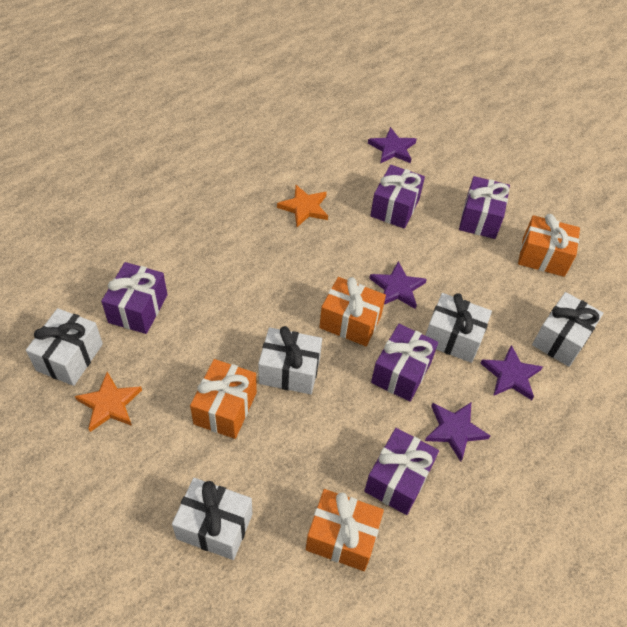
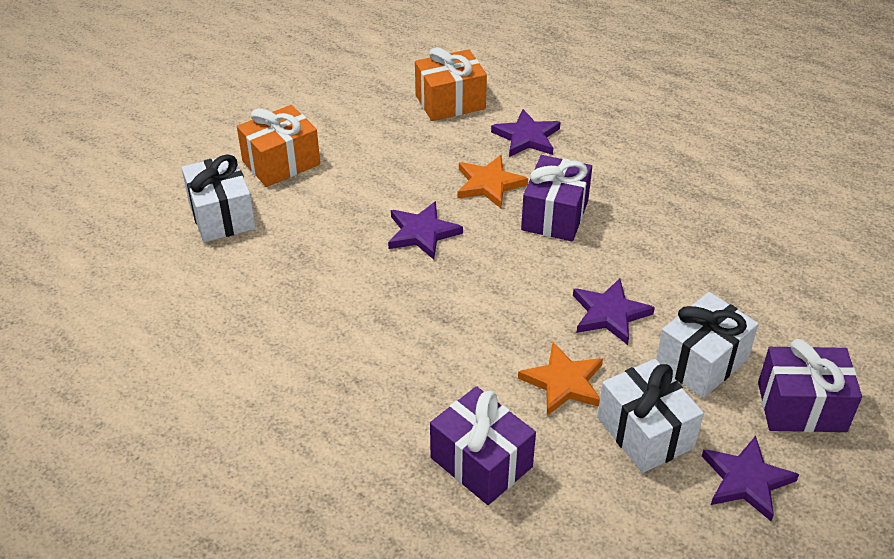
orange gift: 4 -> 2
purple gift: 5 -> 3
white gift: 5 -> 3

